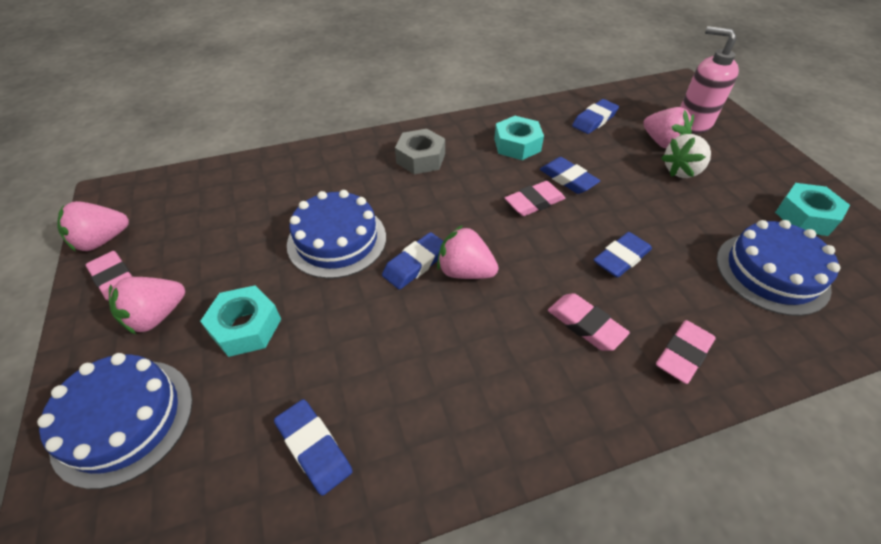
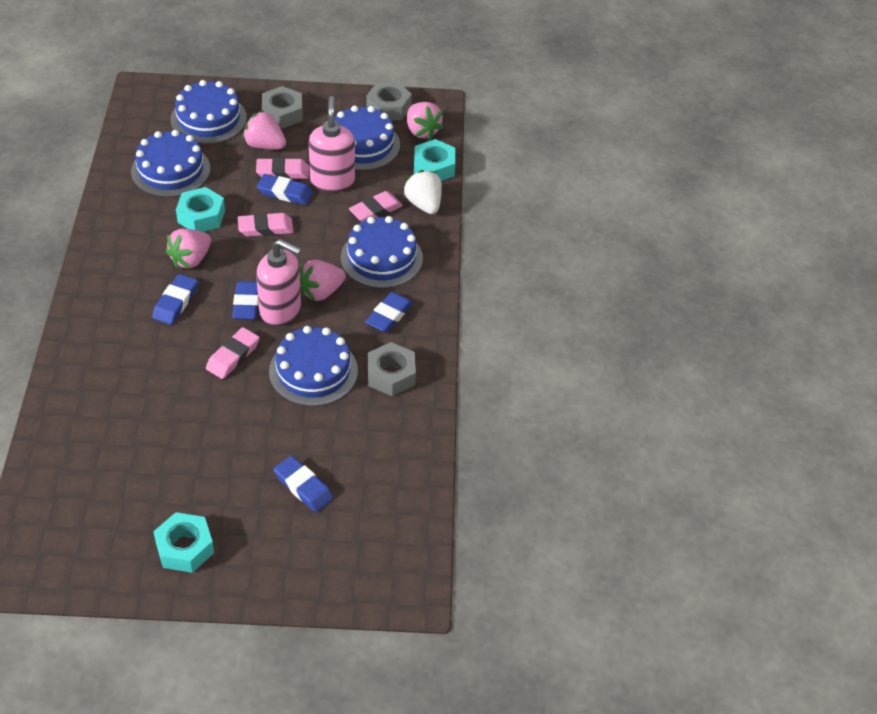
blue cake: 3 -> 5
grey nut: 1 -> 3
pink soap dispenser: 1 -> 2

